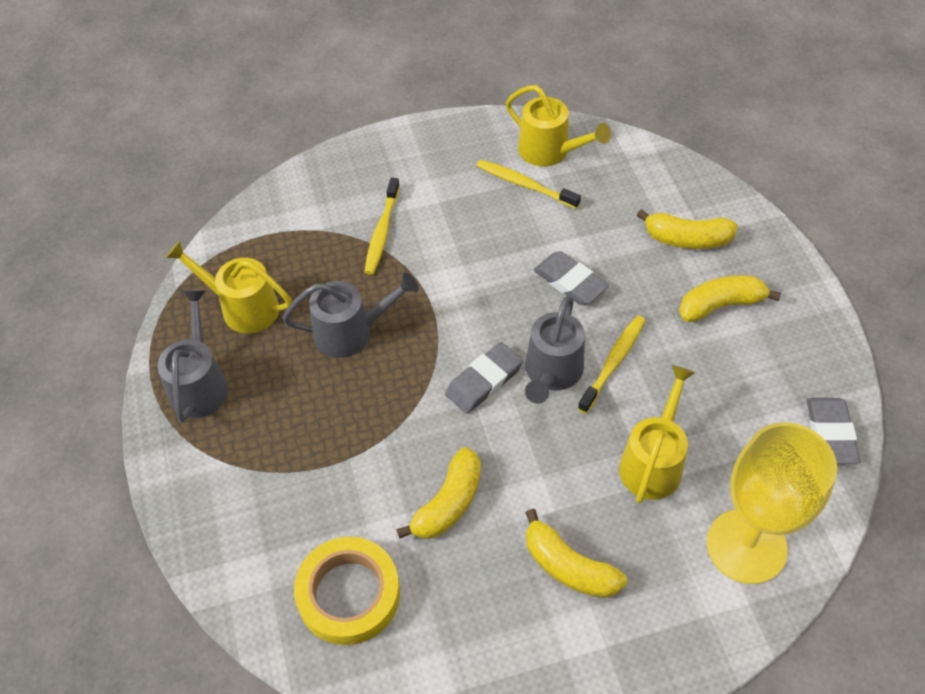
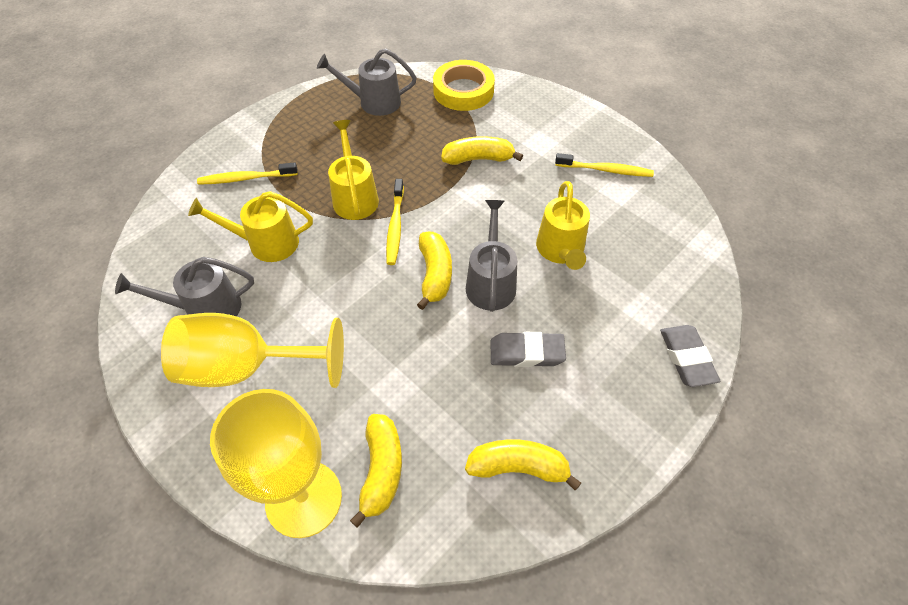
grey eraser: 3 -> 2
yellow goblet: 1 -> 2

